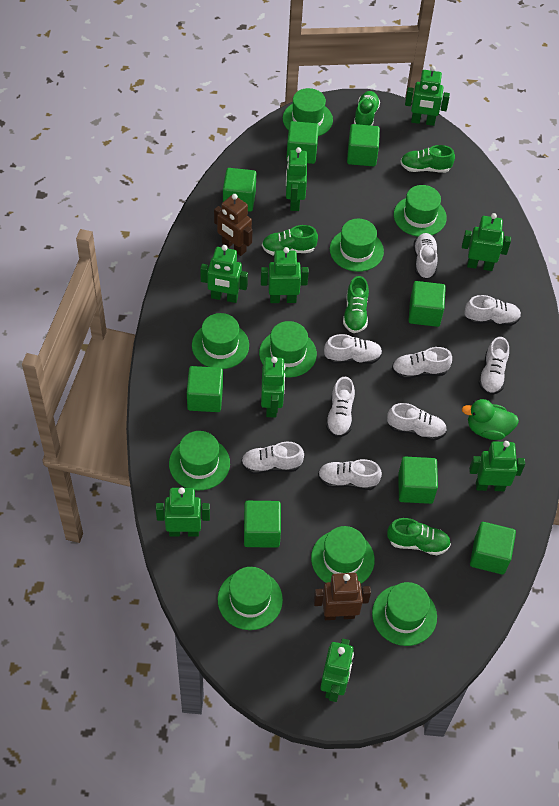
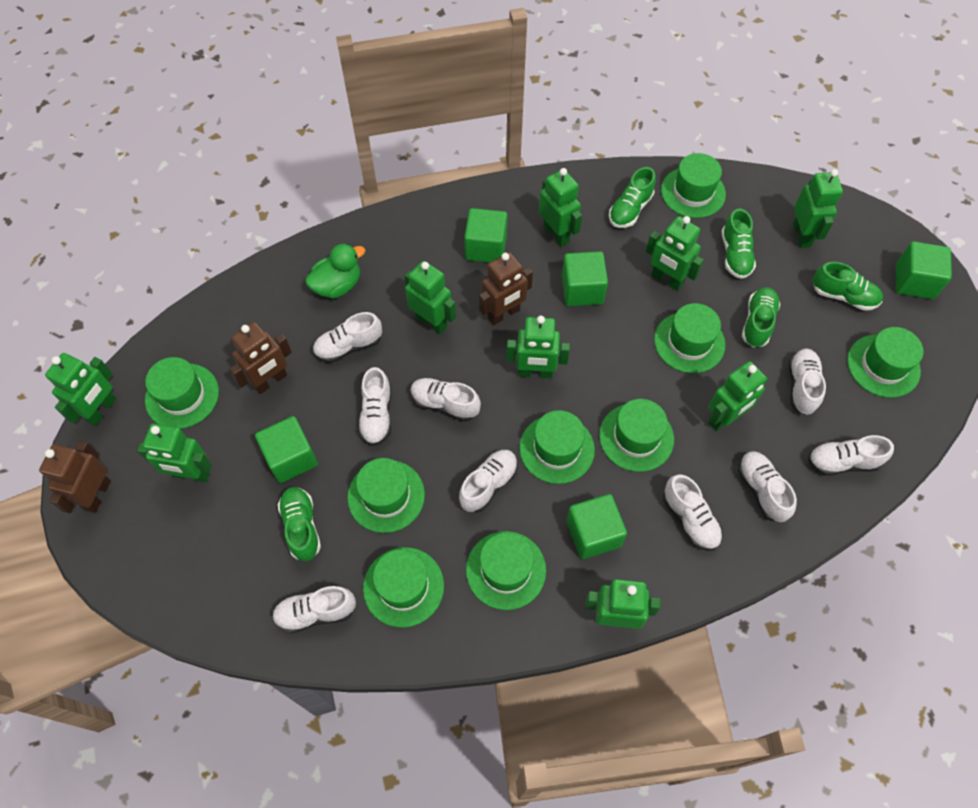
brown robot: 2 -> 3
green cube: 8 -> 5

